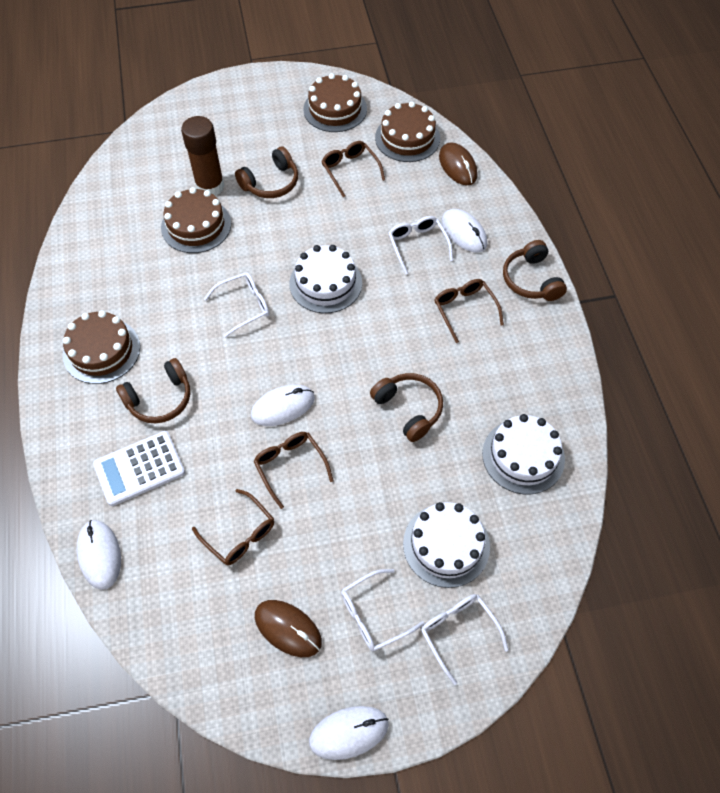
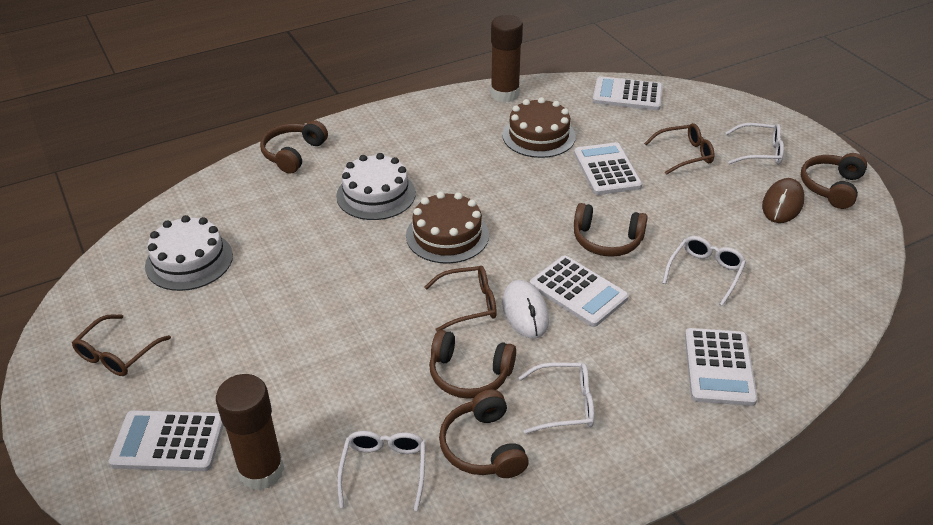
brown cake: 4 -> 2
brown glasses: 4 -> 3
brown glue stick: 1 -> 2
brown headphones: 4 -> 5
brown mouse: 2 -> 1
white cake: 3 -> 2
white calculator: 1 -> 5
white mouse: 4 -> 1

